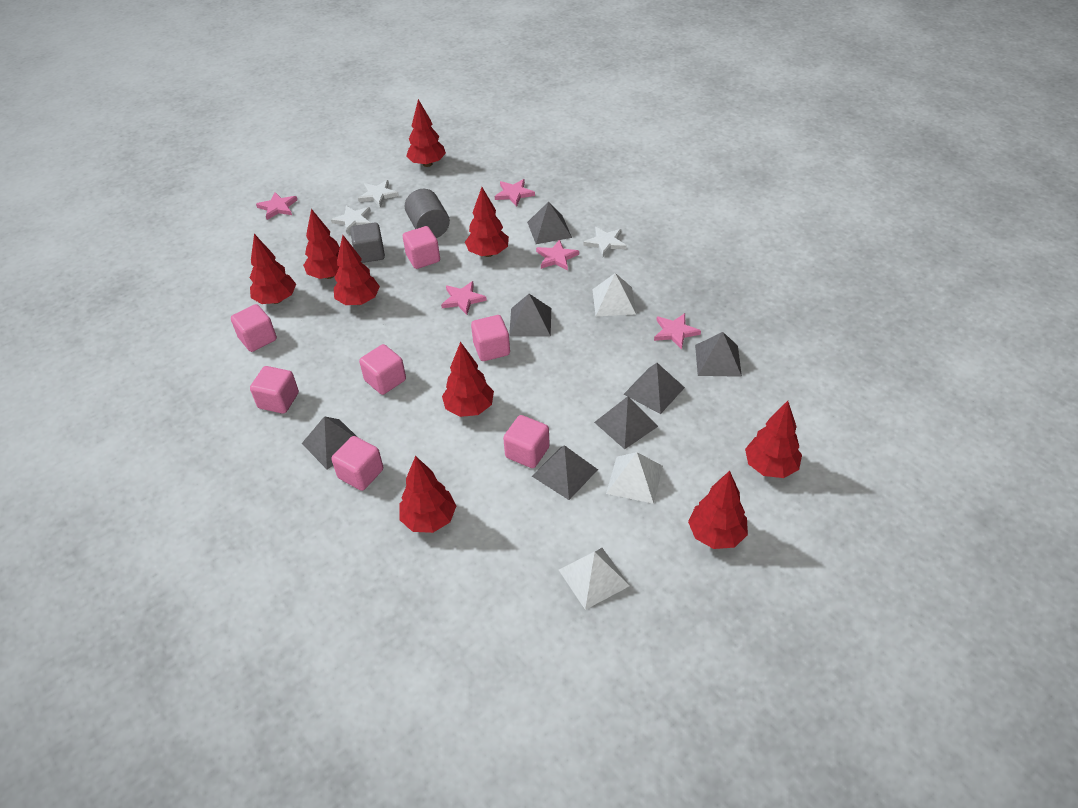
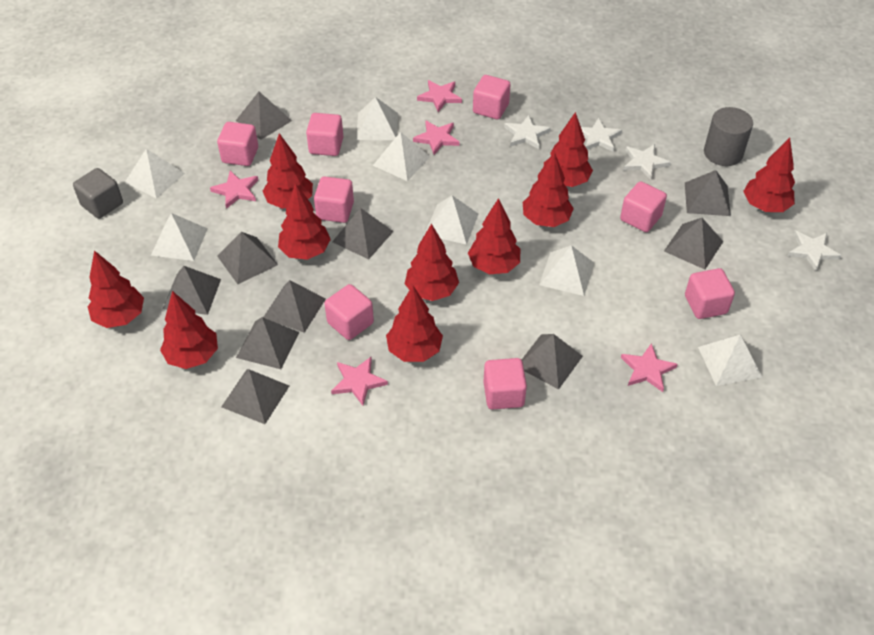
grey pyramid: 7 -> 10
pink cube: 7 -> 8
red tree: 9 -> 10
white pyramid: 3 -> 7
white star: 3 -> 4

